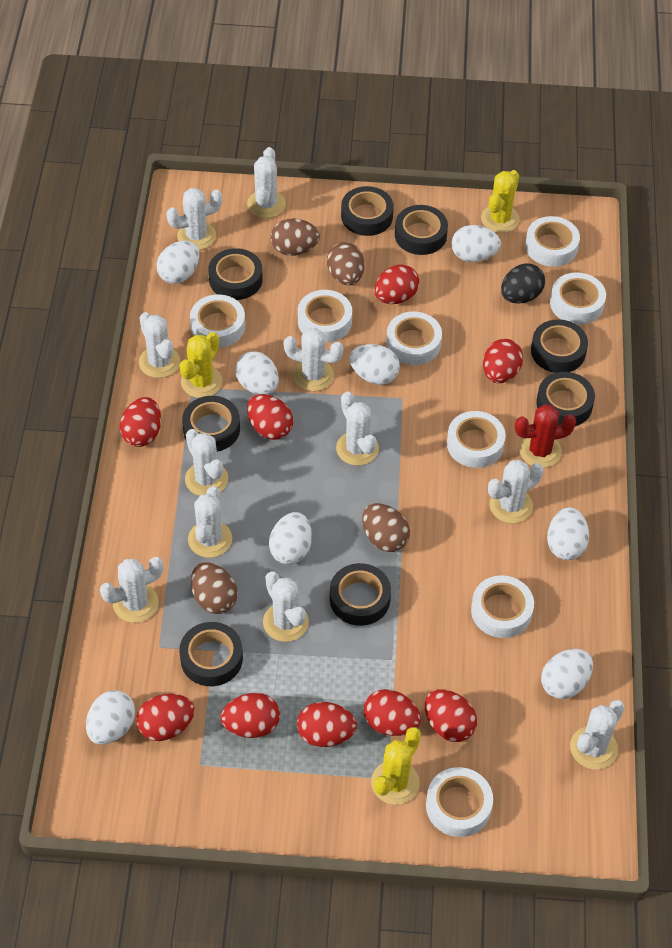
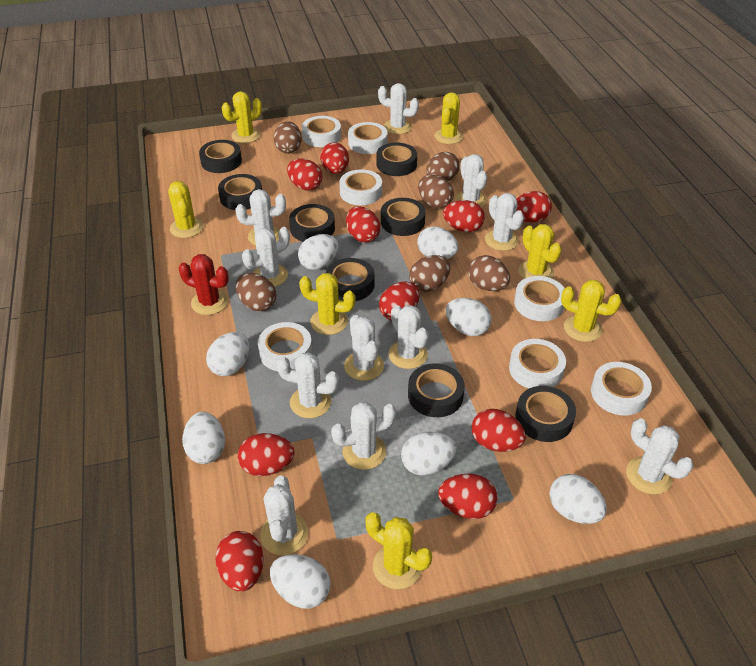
black egg: 1 -> 0
brown egg: 4 -> 6
red egg: 9 -> 10
white tape: 8 -> 7
yellow cactus: 3 -> 7

